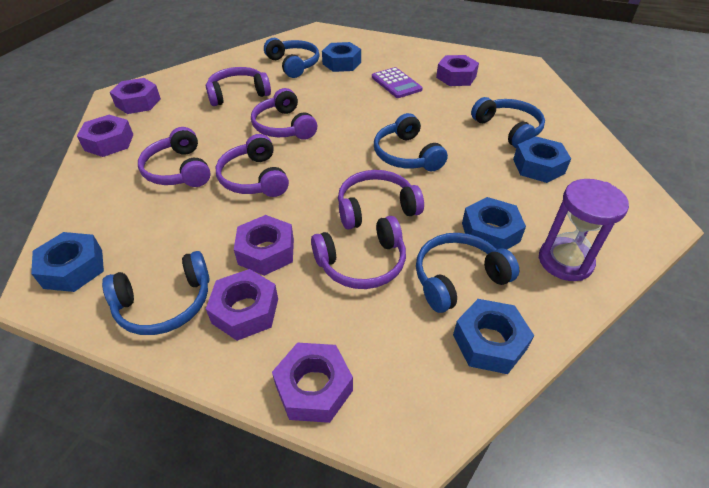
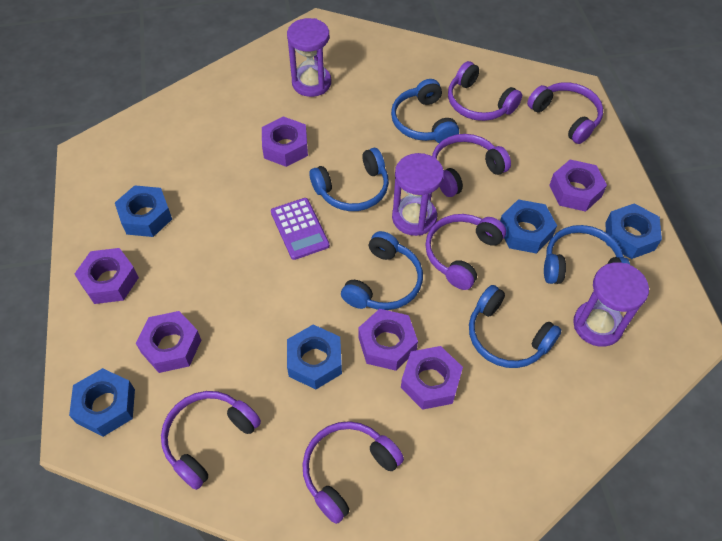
purple hourglass: 1 -> 3

